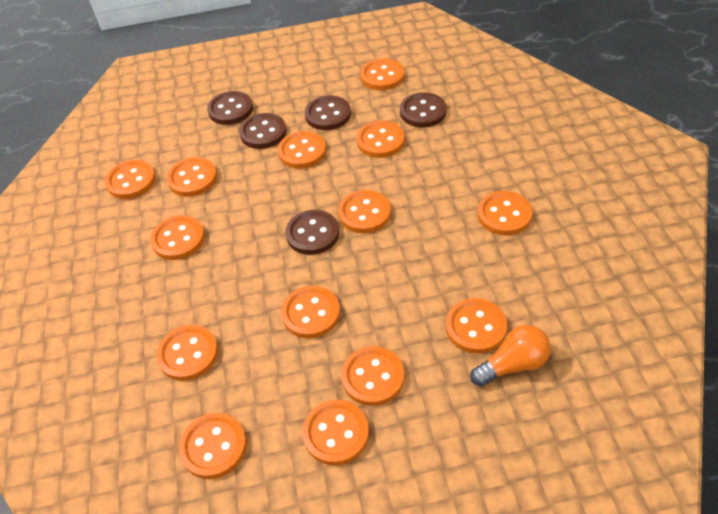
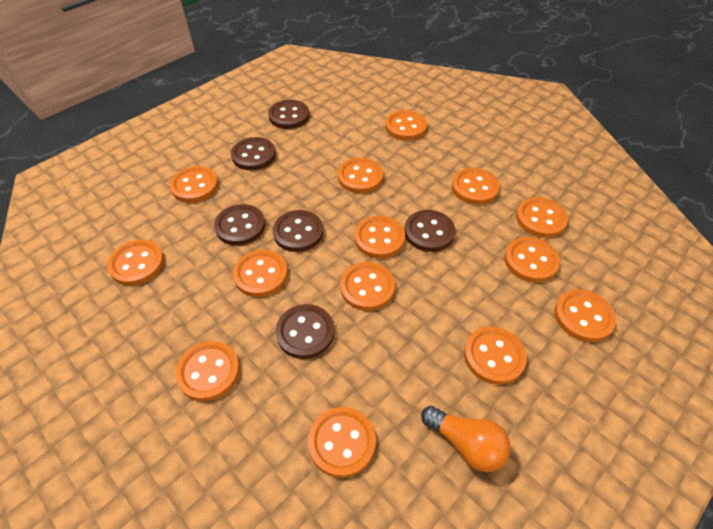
brown button: 5 -> 6

